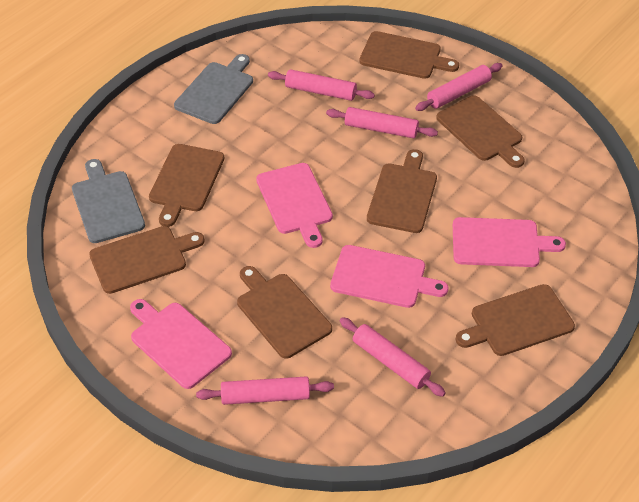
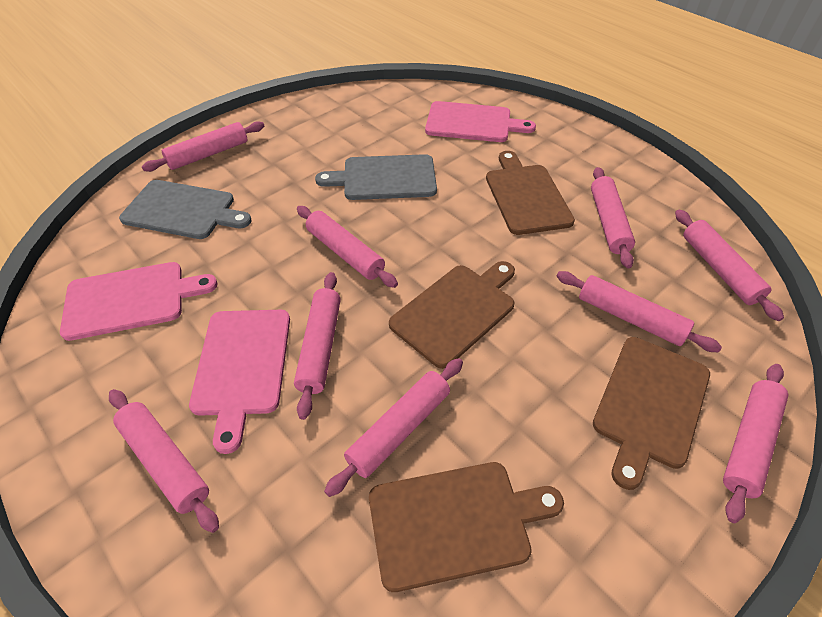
brown cutting board: 7 -> 4
pink cutting board: 4 -> 3
pink rolling pin: 5 -> 9

